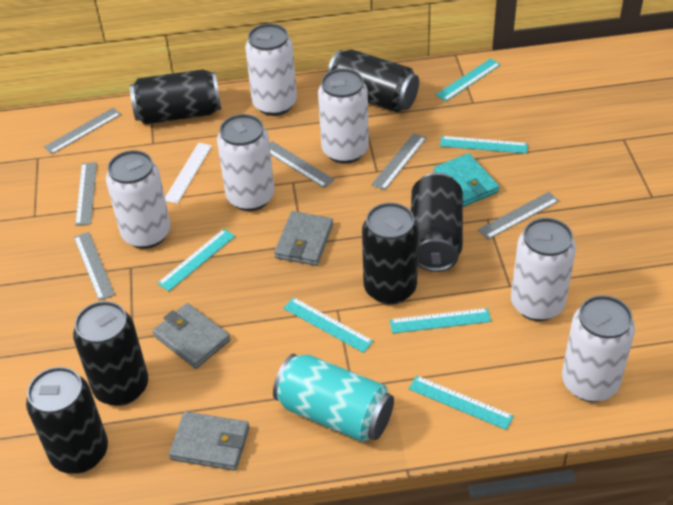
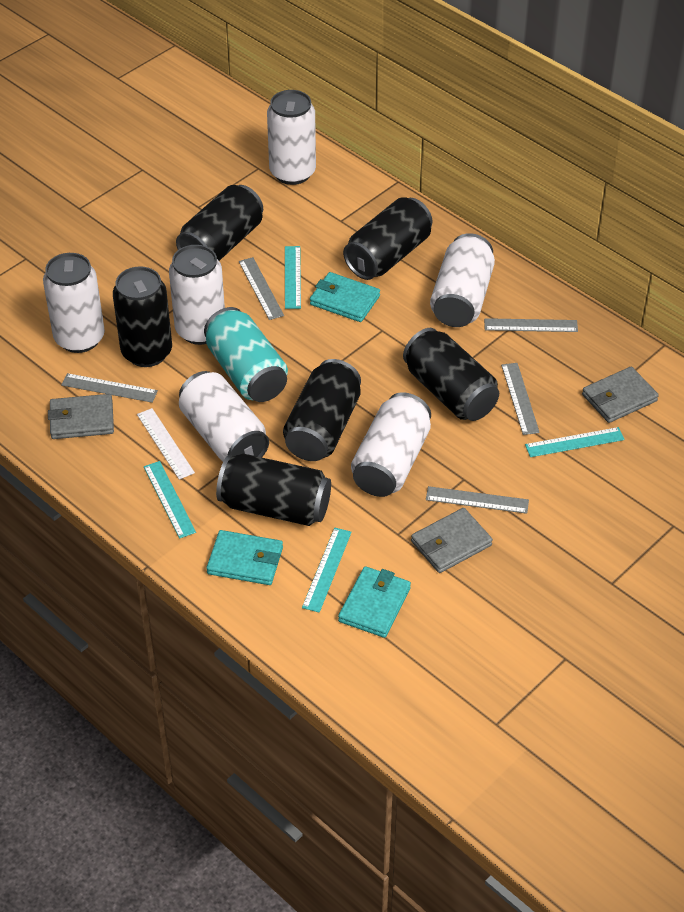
grey ruler: 6 -> 5
turquoise ruler: 6 -> 4
turquoise wallet: 1 -> 3

